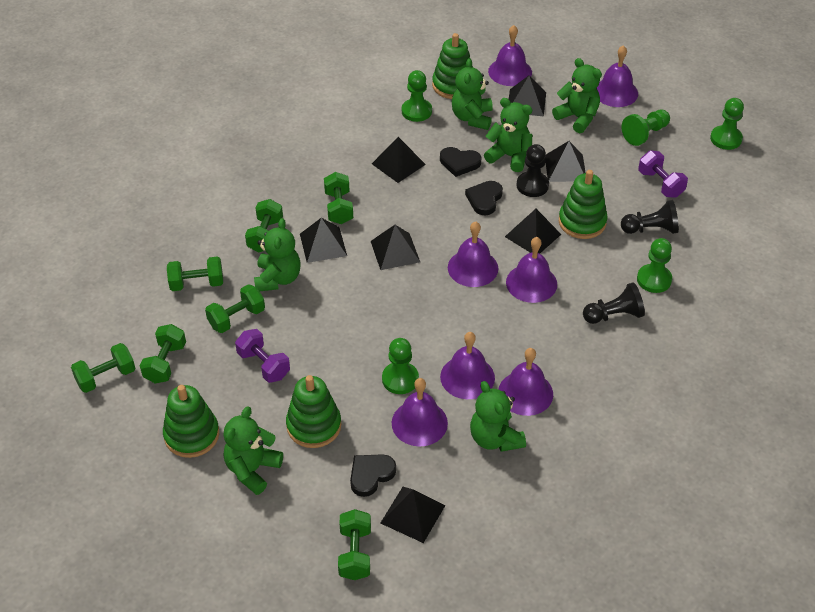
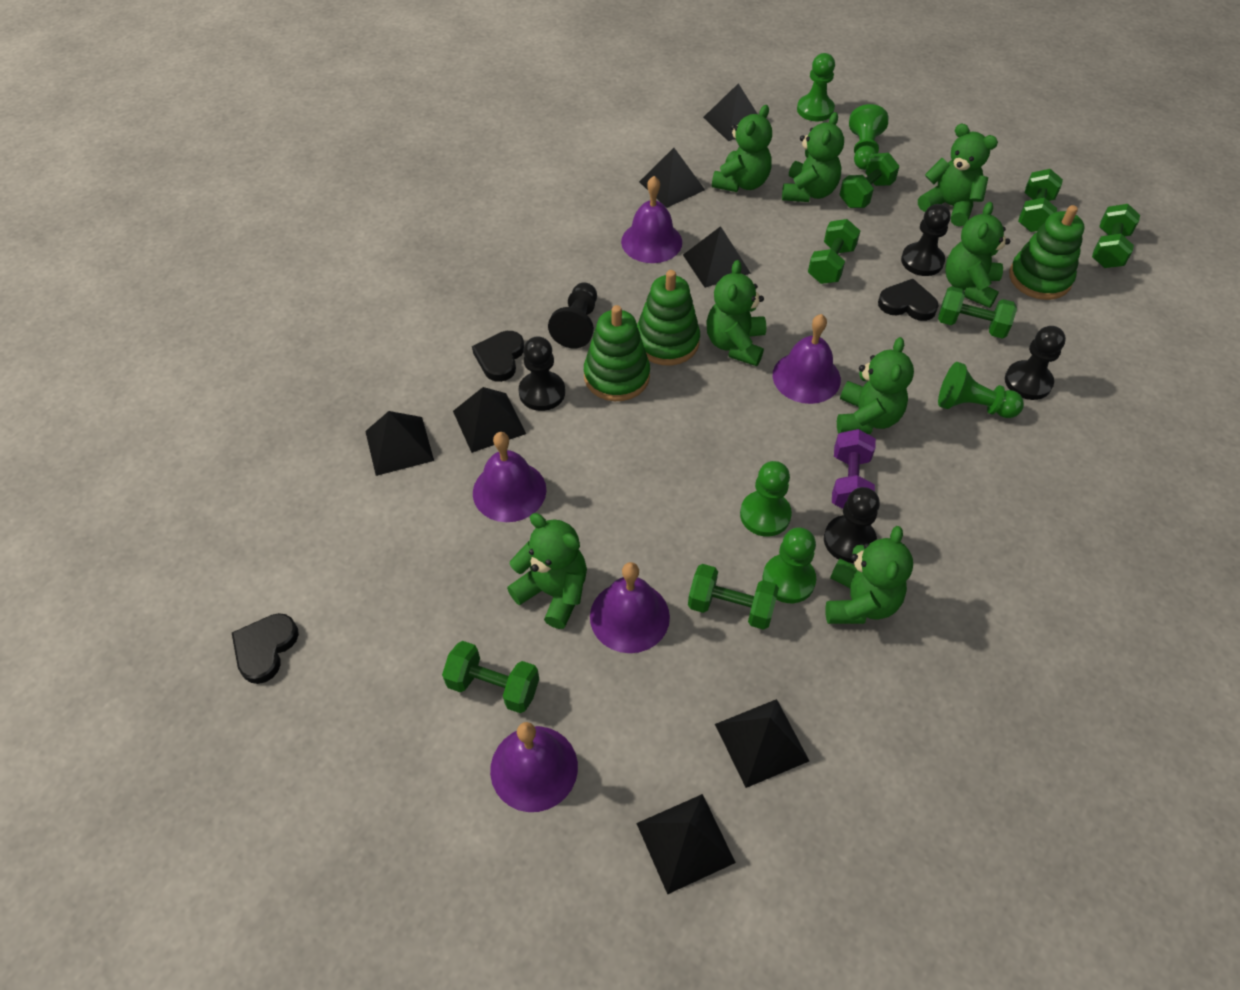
black pawn: 3 -> 5
green stacking toy: 4 -> 3
green teddy bear: 6 -> 8
purple bell: 7 -> 5
purple dumbbell: 2 -> 1

